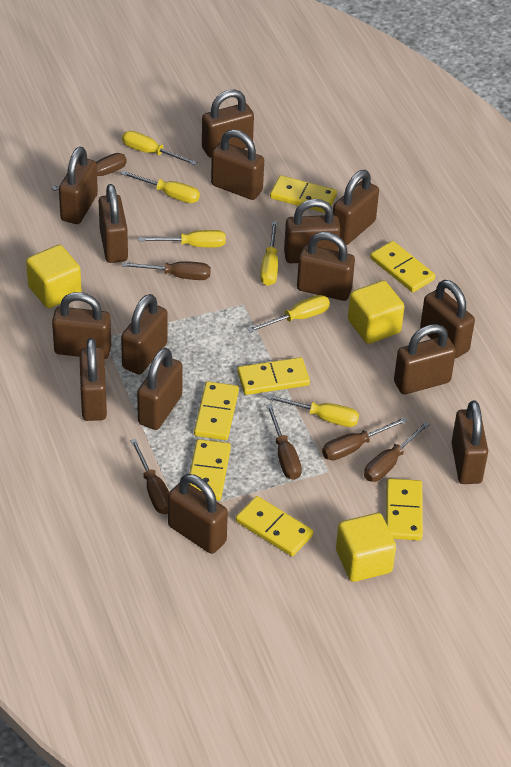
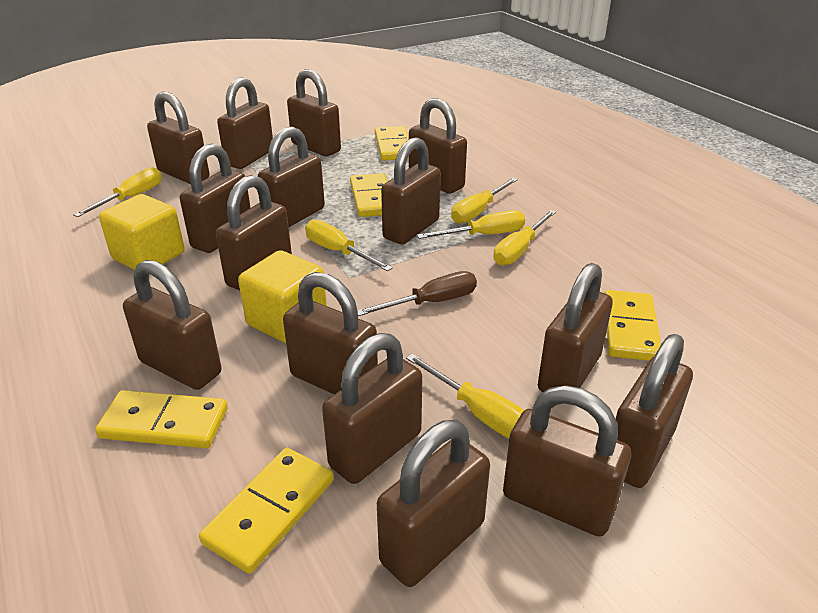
brown screwdriver: 6 -> 1
yellow cube: 3 -> 2
yellow domino: 7 -> 5

